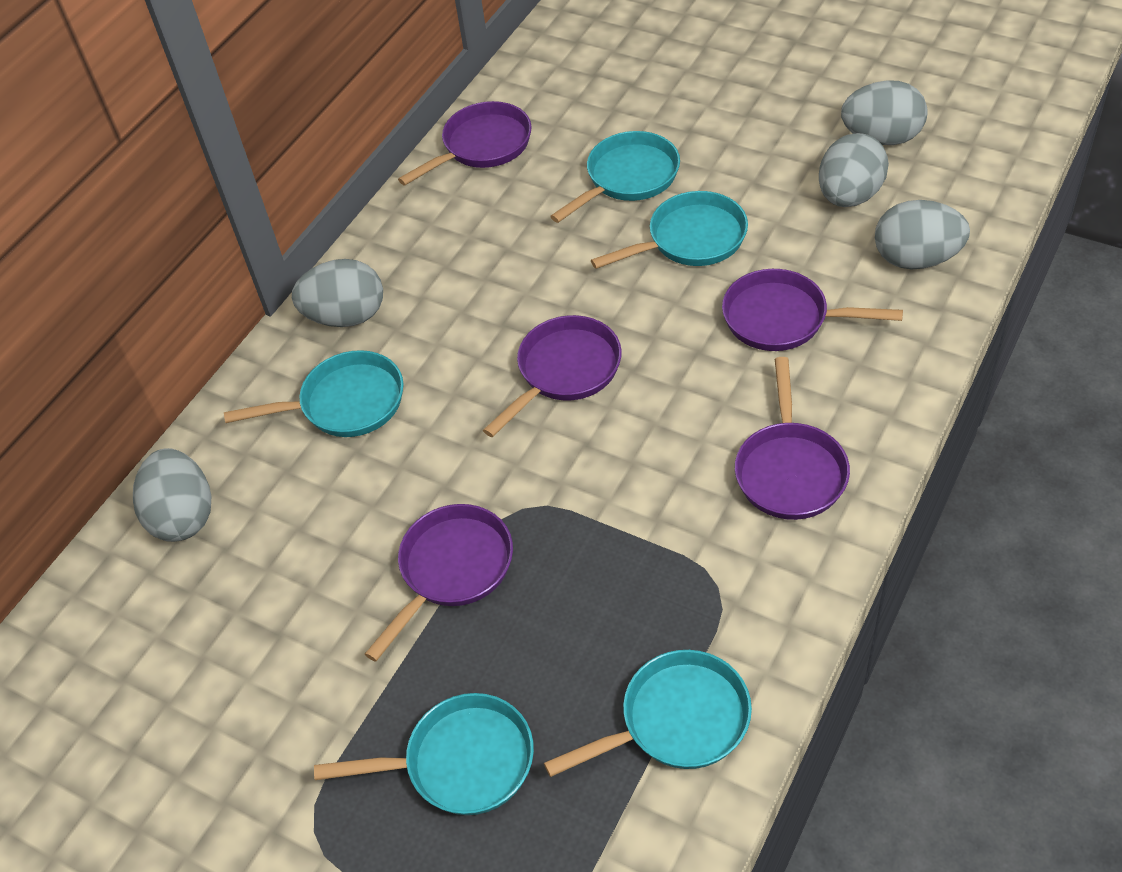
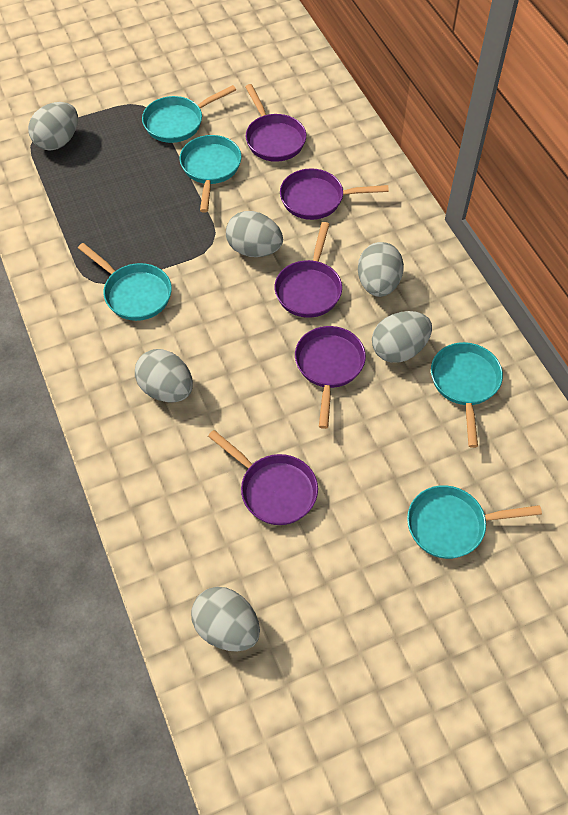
grey egg: 5 -> 6

